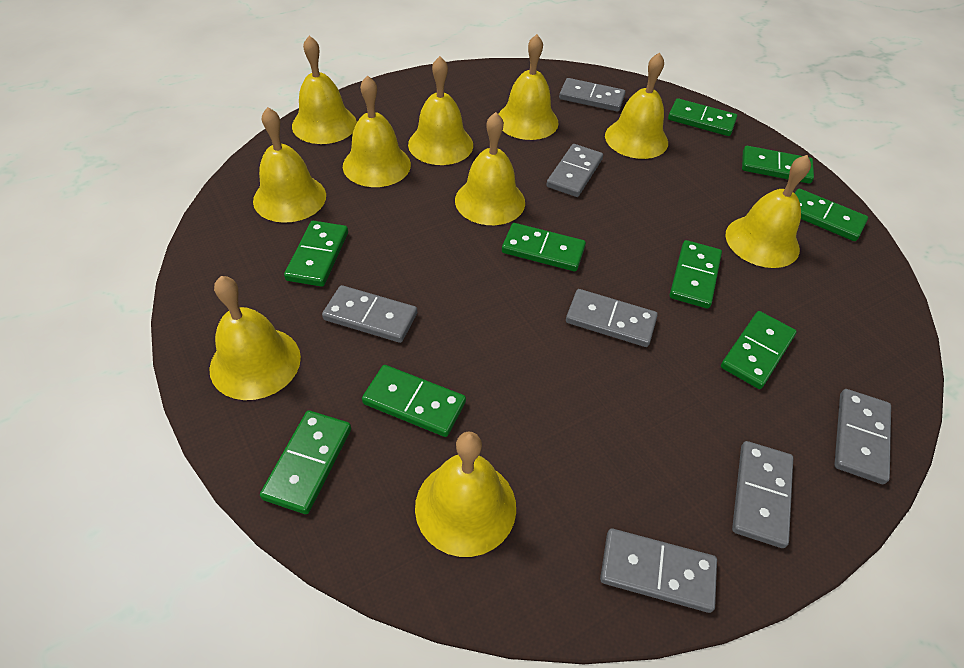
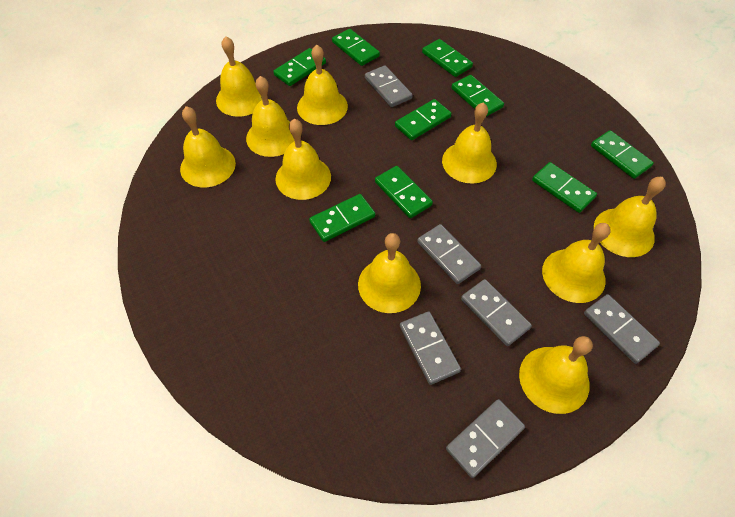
grey domino: 7 -> 6

